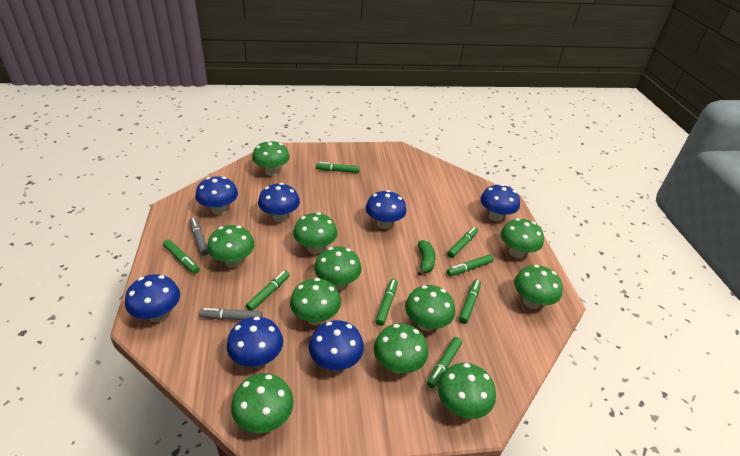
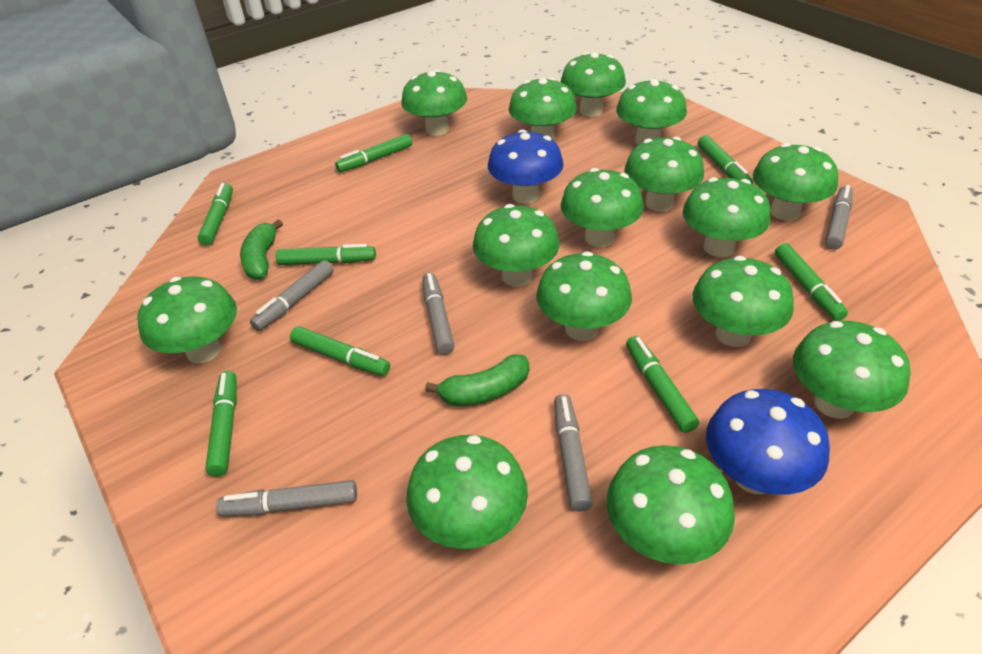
blue mushroom: 7 -> 2
green banana: 1 -> 2
green mushroom: 11 -> 15
grey marker: 2 -> 5

